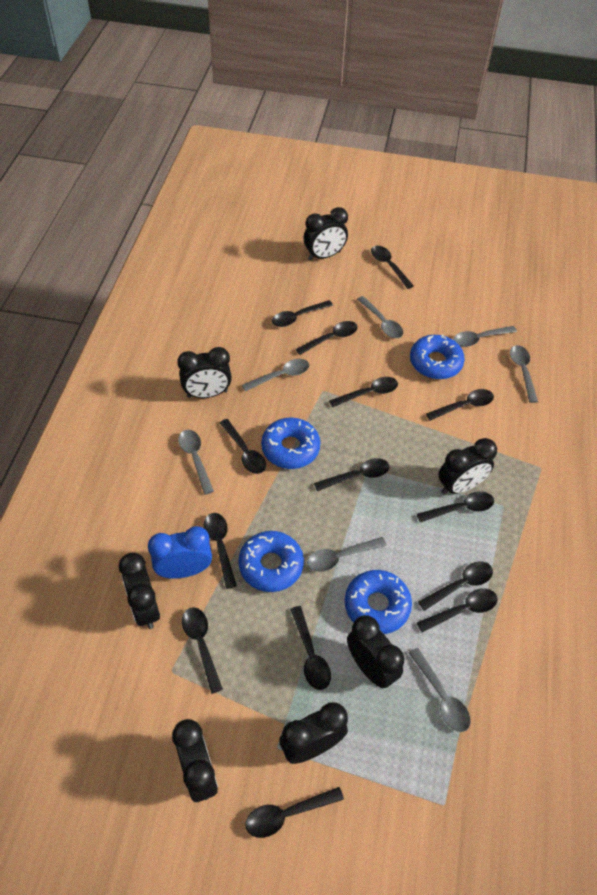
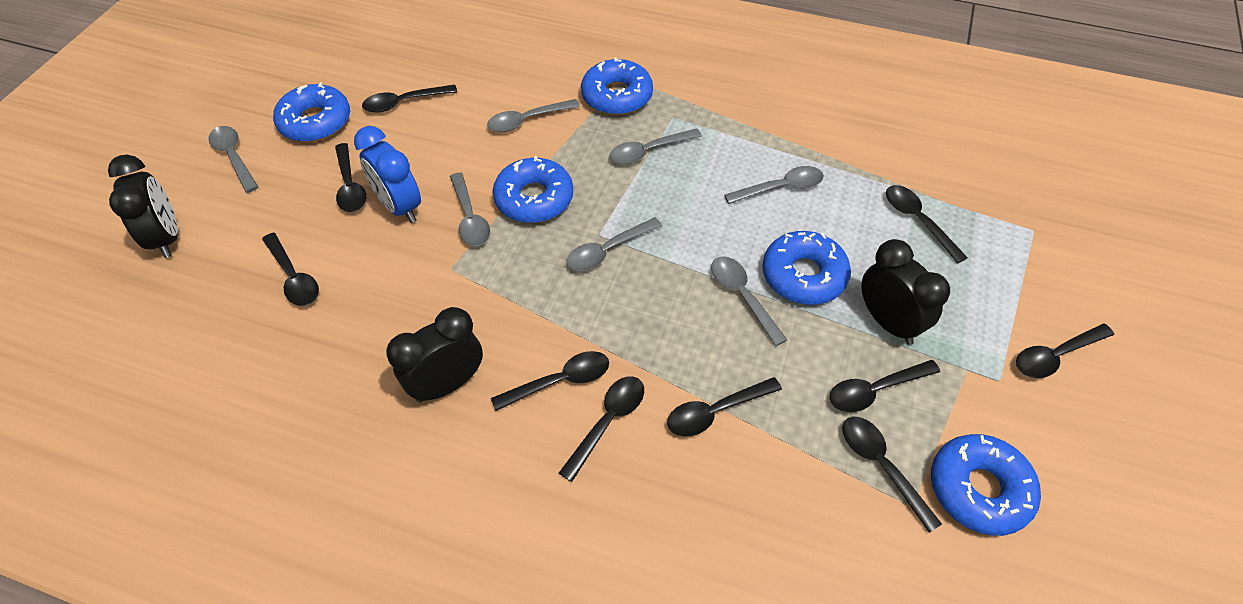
black clock: 7 -> 3
black spoon: 14 -> 10
blue donut: 4 -> 5

